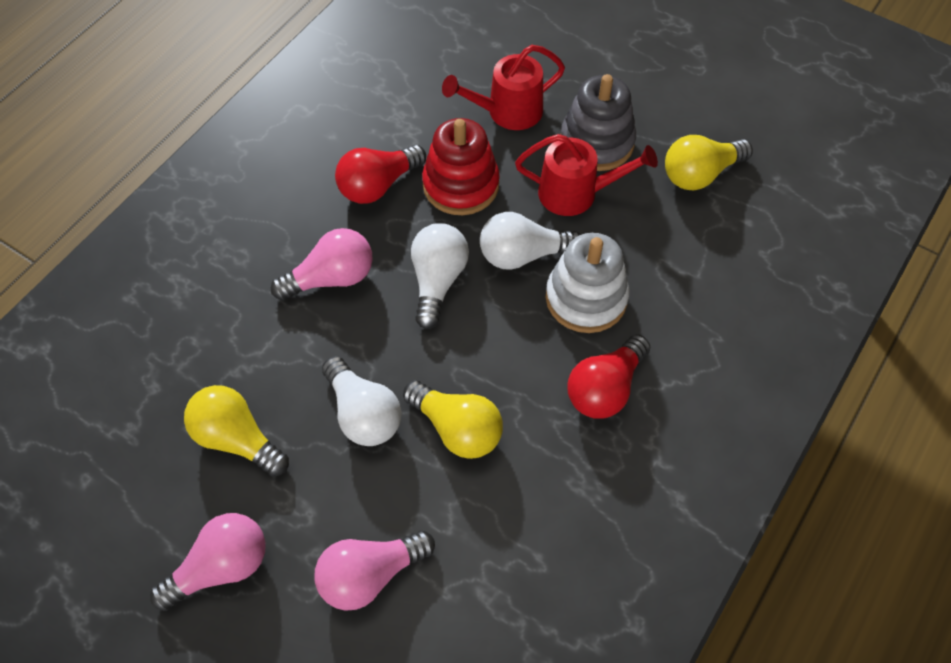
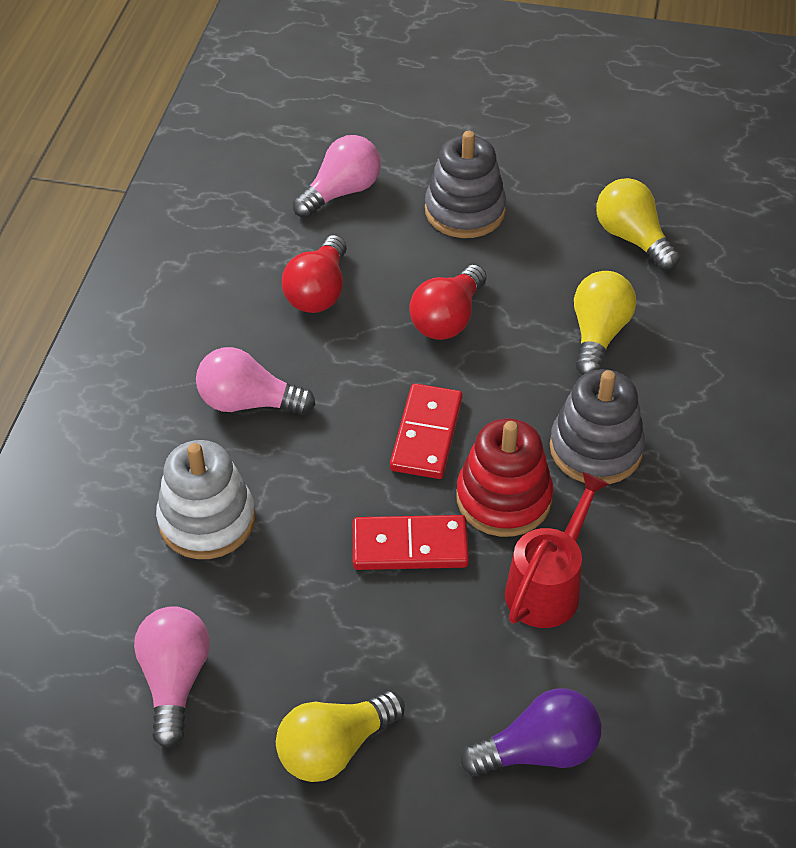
grey stacking toy: 1 -> 2
purple light bulb: 0 -> 1
red domino: 0 -> 2
red watering can: 2 -> 1
white light bulb: 3 -> 0

